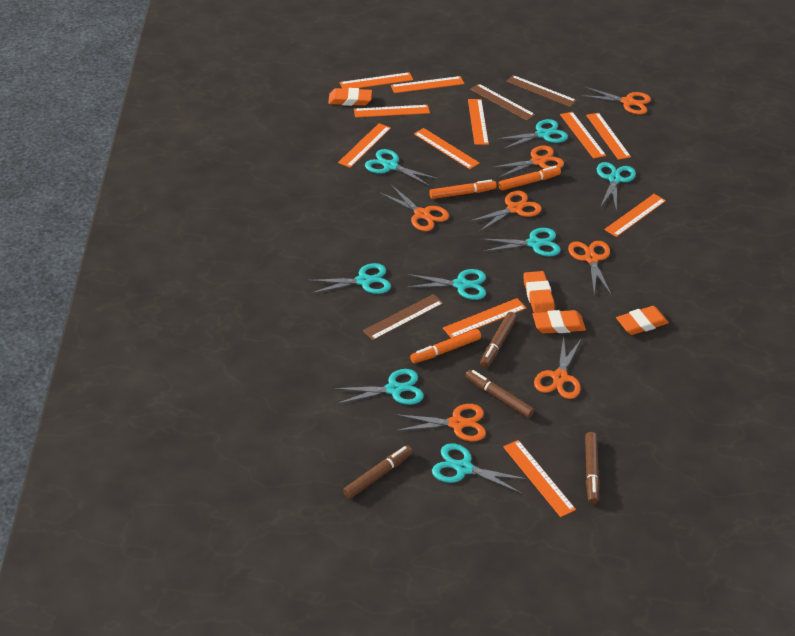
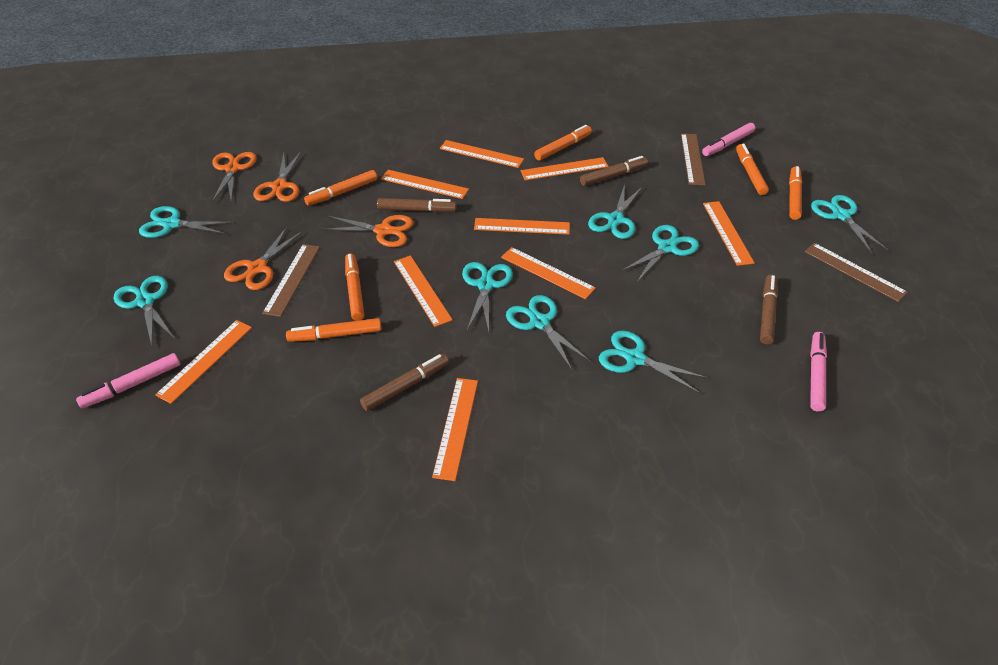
orange eraser: 4 -> 0
orange marker: 3 -> 6
orange ruler: 11 -> 9
orange scissors: 7 -> 4
pink marker: 0 -> 3

